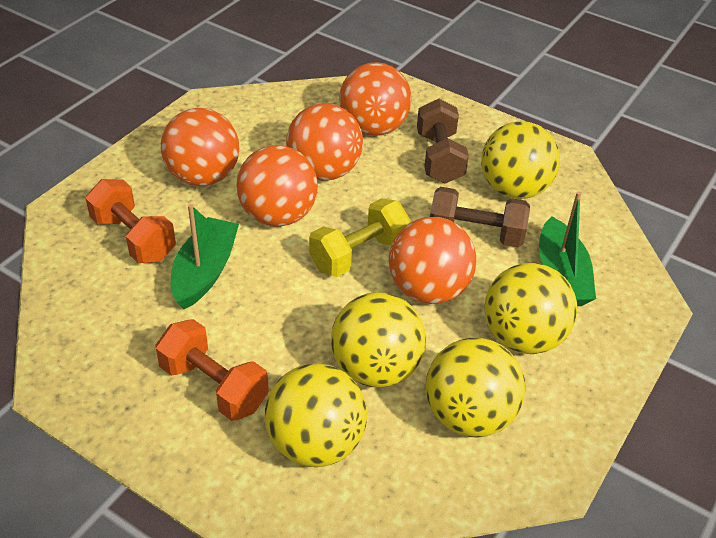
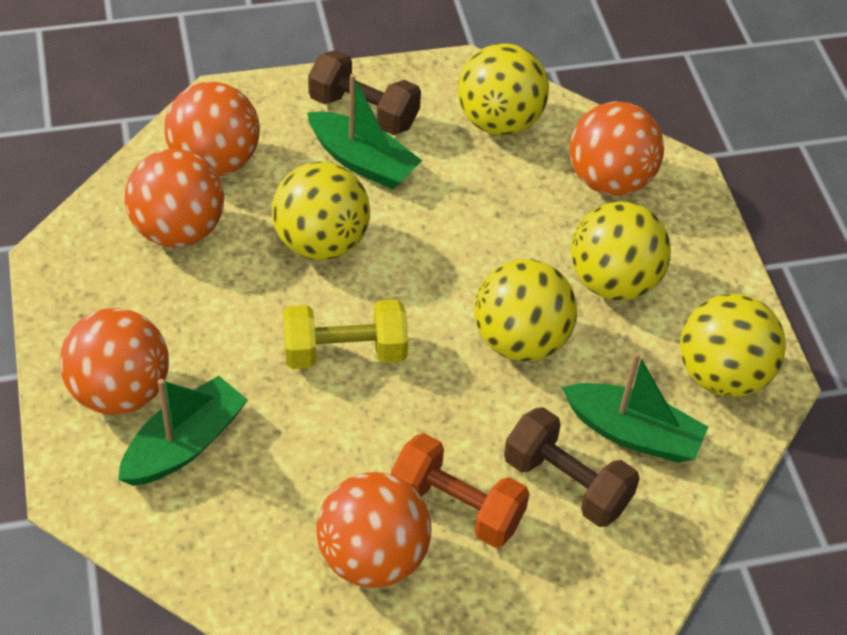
green boat: 2 -> 3
orange dumbbell: 2 -> 1

